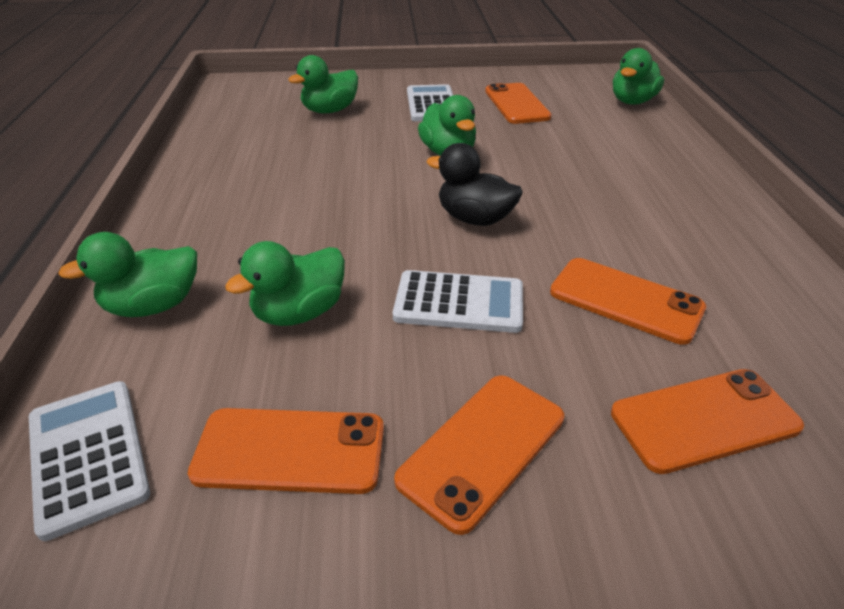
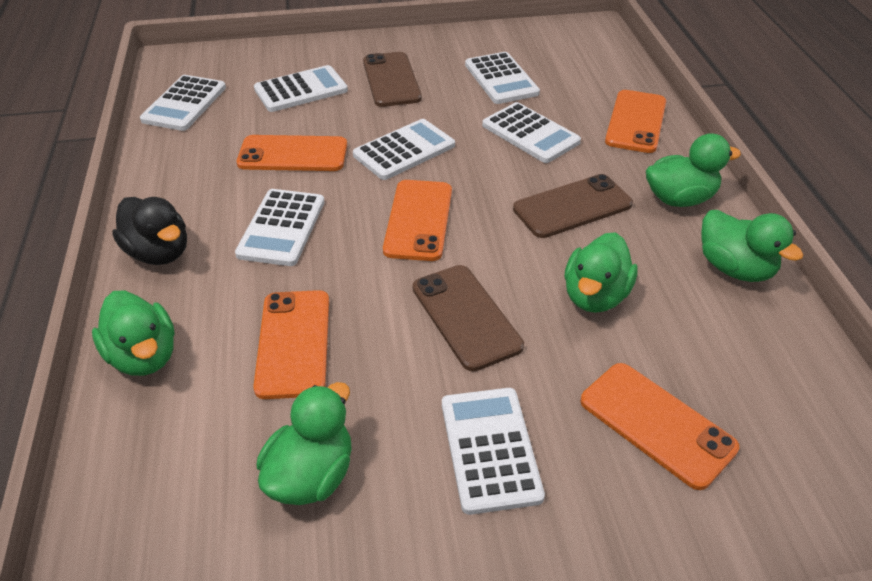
brown phone: 0 -> 3
white calculator: 3 -> 7

